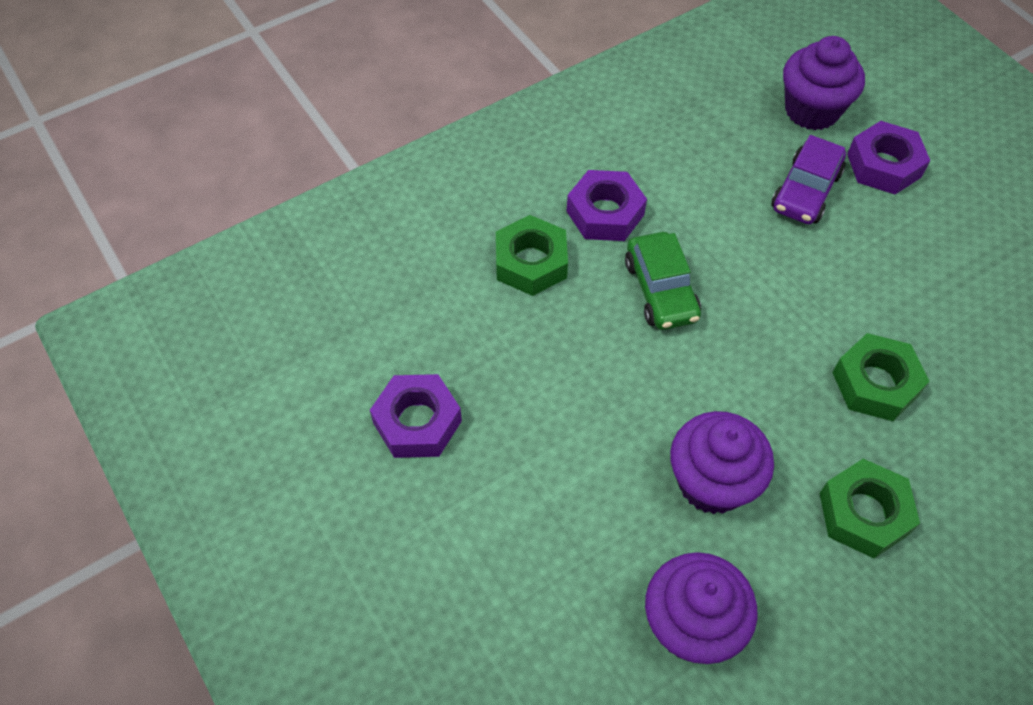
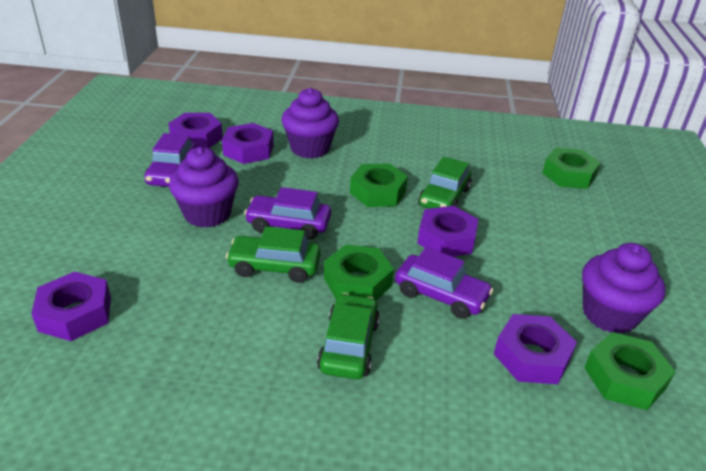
green car: 1 -> 3
green nut: 3 -> 4
purple car: 1 -> 3
purple nut: 3 -> 5

